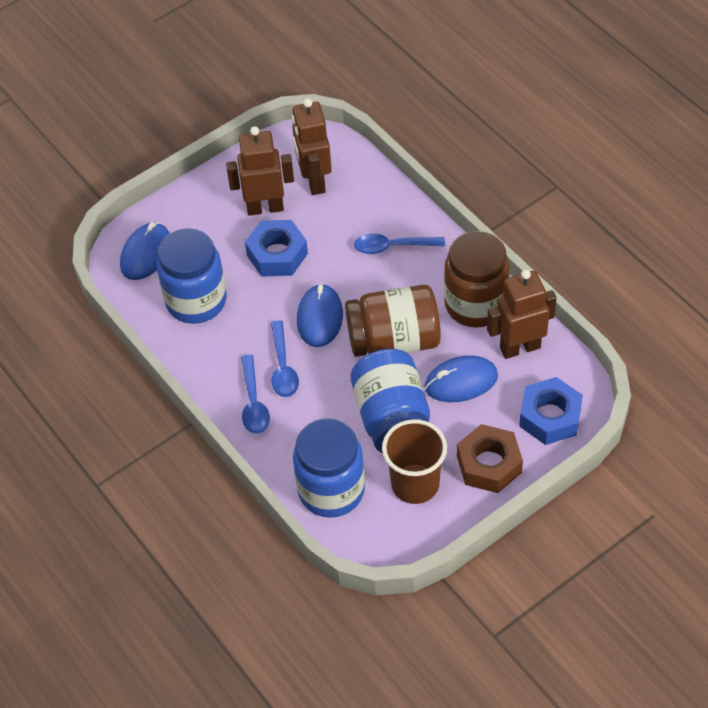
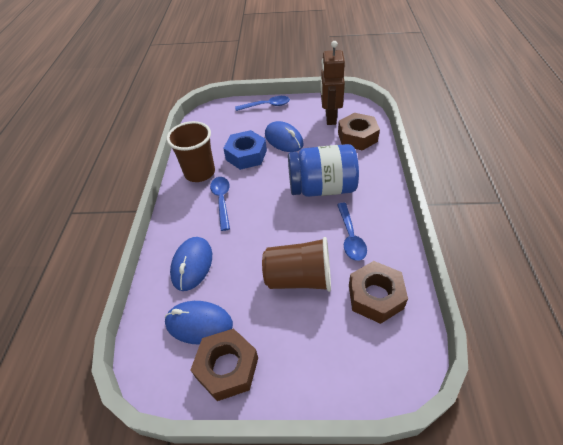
blue jar: 3 -> 1
blue nut: 2 -> 1
brown cup: 1 -> 2
brown jar: 2 -> 0
brown nut: 1 -> 3
brown robot: 3 -> 1

